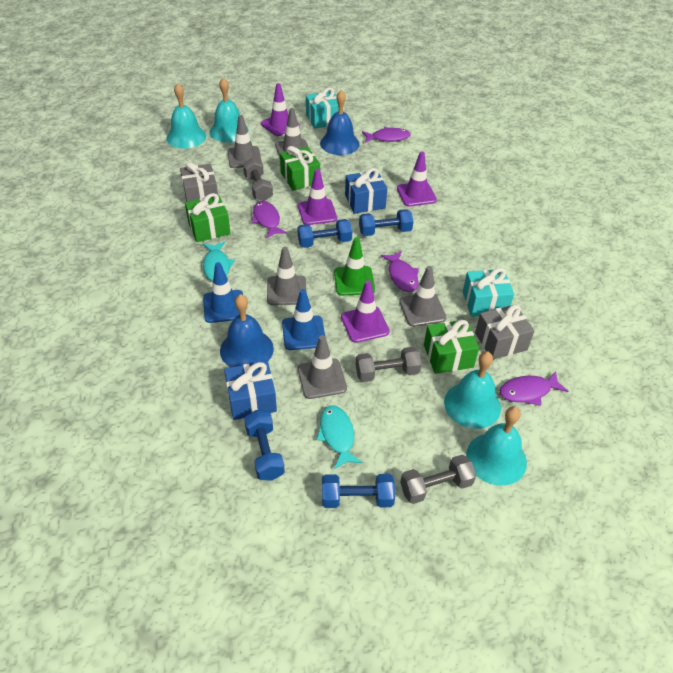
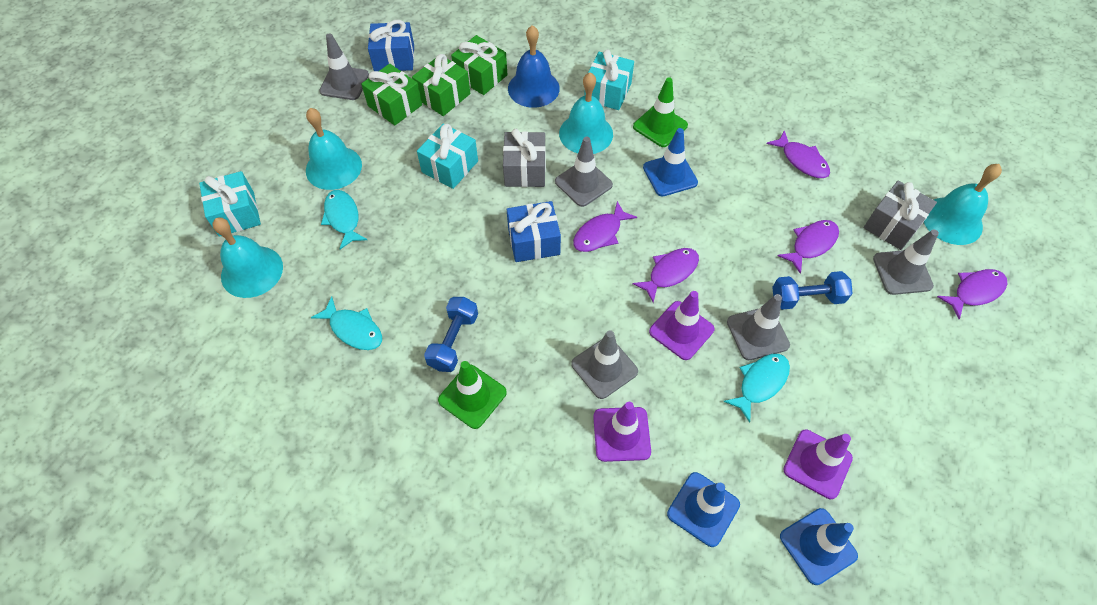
blue bell: 2 -> 1
blue dumbbell: 4 -> 2
blue traffic cone: 2 -> 3
green traffic cone: 1 -> 2
grey dumbbell: 3 -> 0
purple fish: 4 -> 5
purple traffic cone: 4 -> 3
turquoise fish: 2 -> 3
turquoise gift: 2 -> 3

